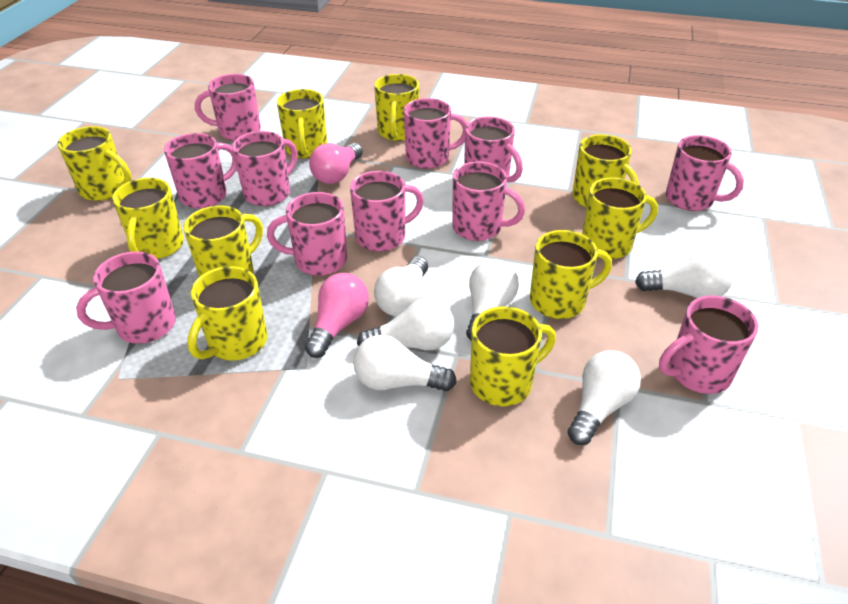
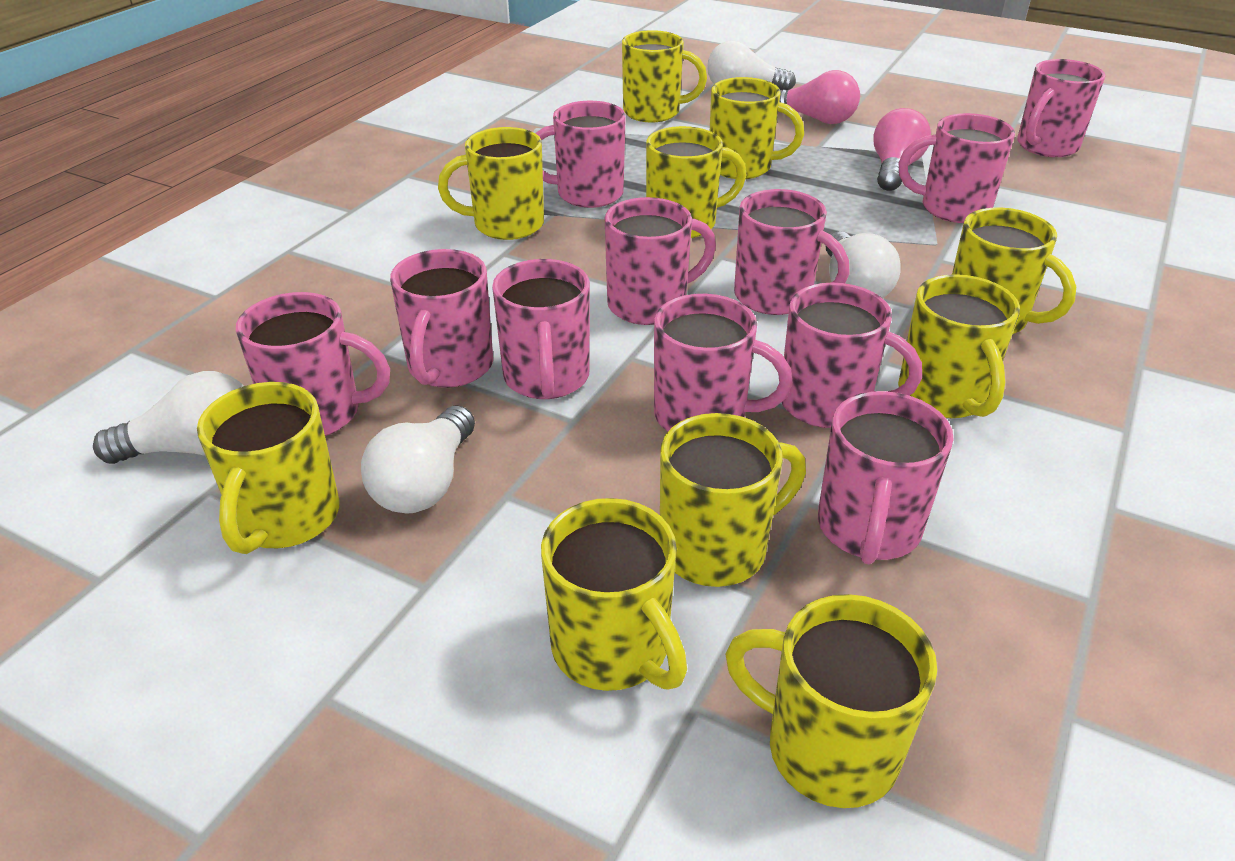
white light bulb: 6 -> 4

